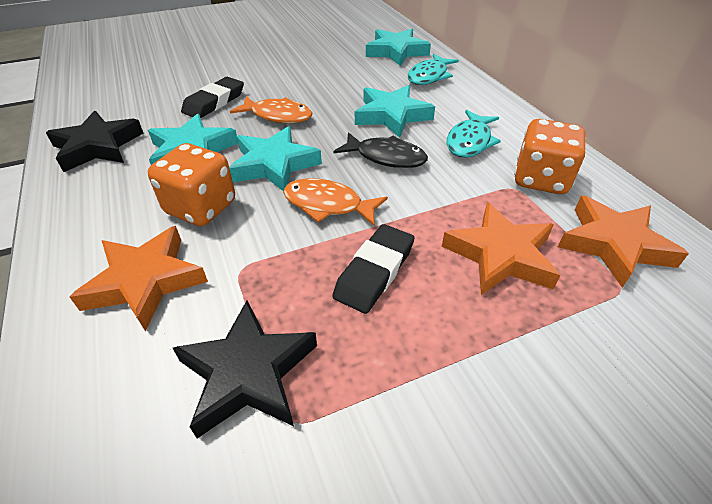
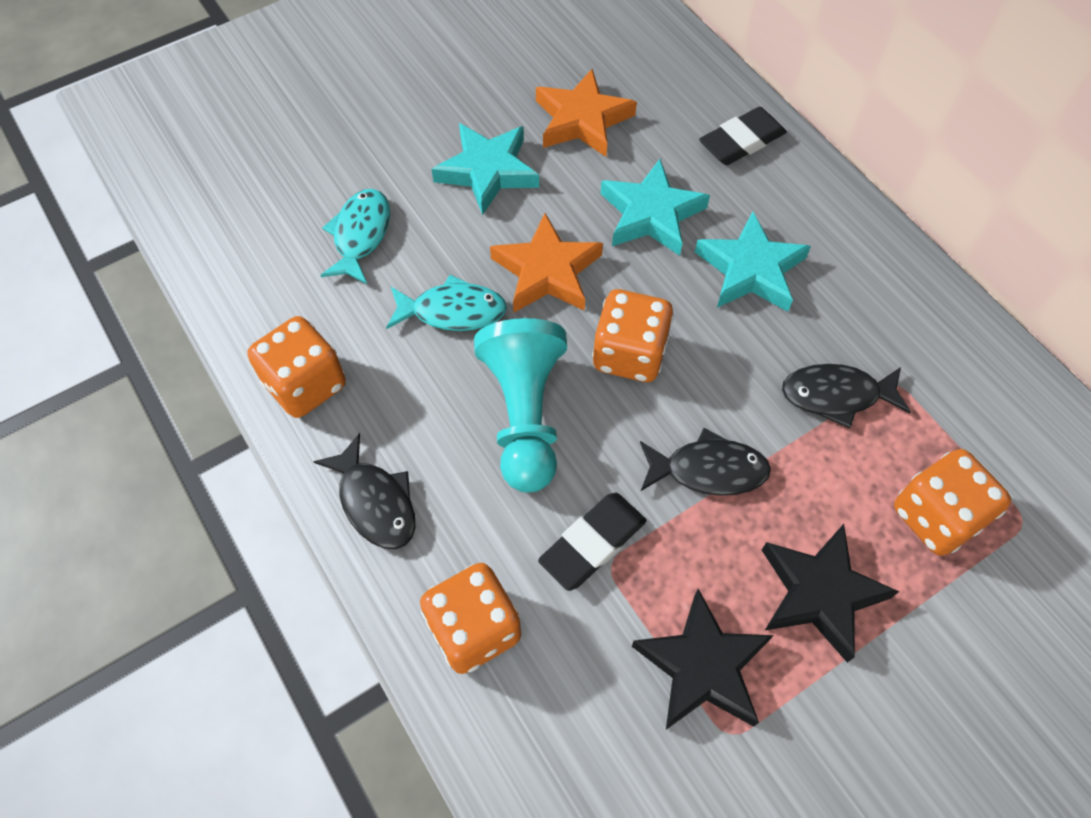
black fish: 1 -> 3
orange dice: 2 -> 4
orange fish: 2 -> 0
orange star: 3 -> 2
turquoise pawn: 0 -> 1
turquoise star: 4 -> 3

